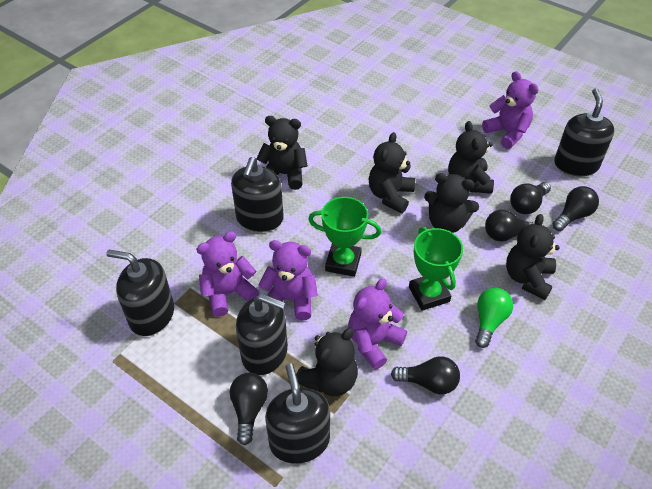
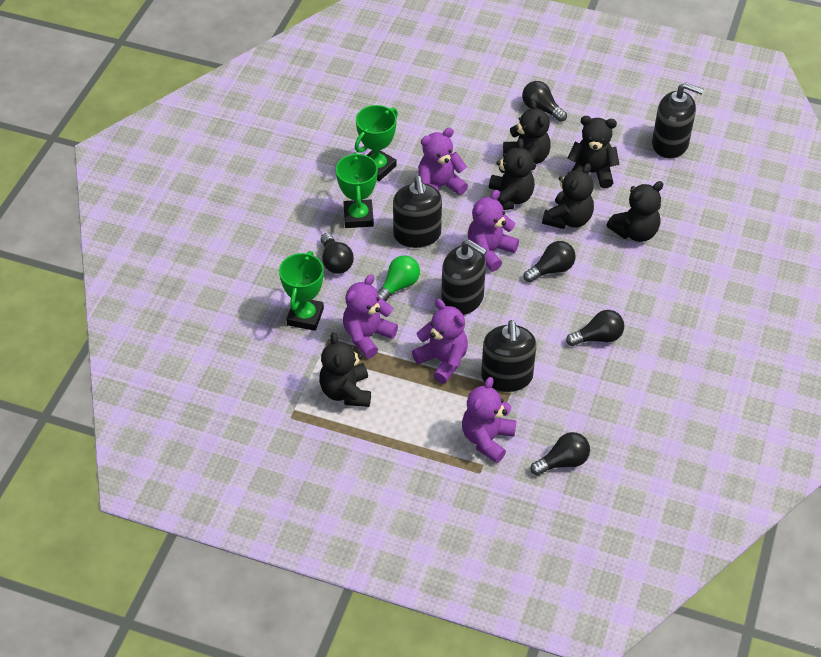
black soap dispenser: 5 -> 4
green trophy: 2 -> 3
purple teddy bear: 4 -> 5

